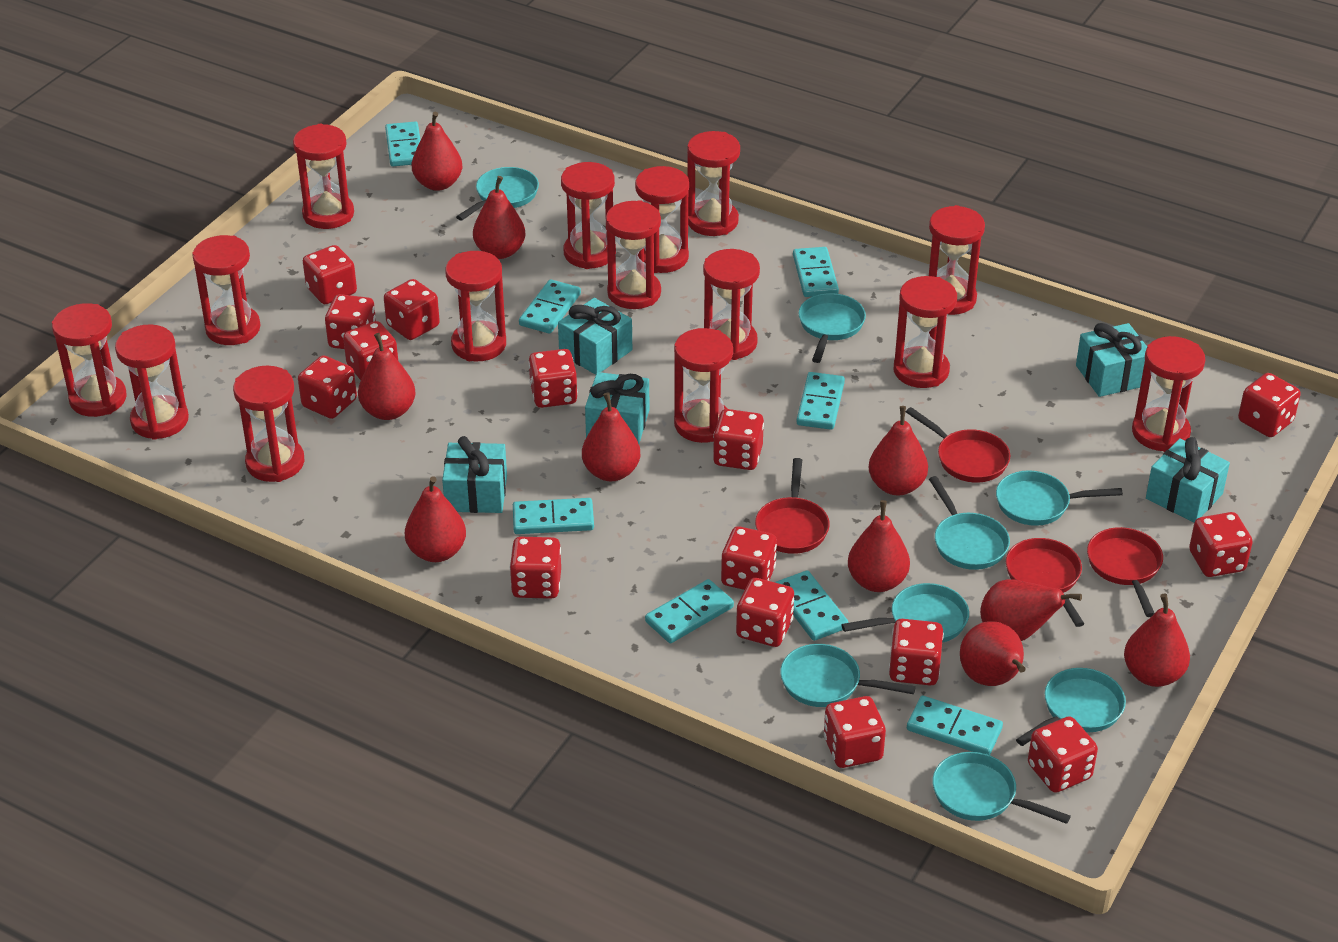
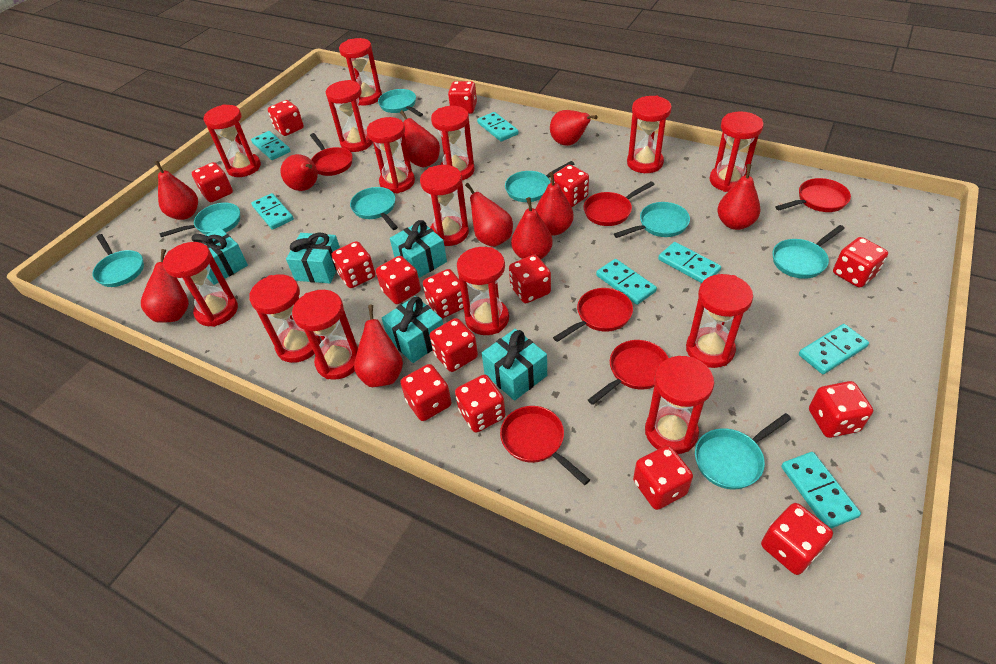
red hourglass: 15 -> 14
red pan: 4 -> 6
turquoise domino: 8 -> 7

